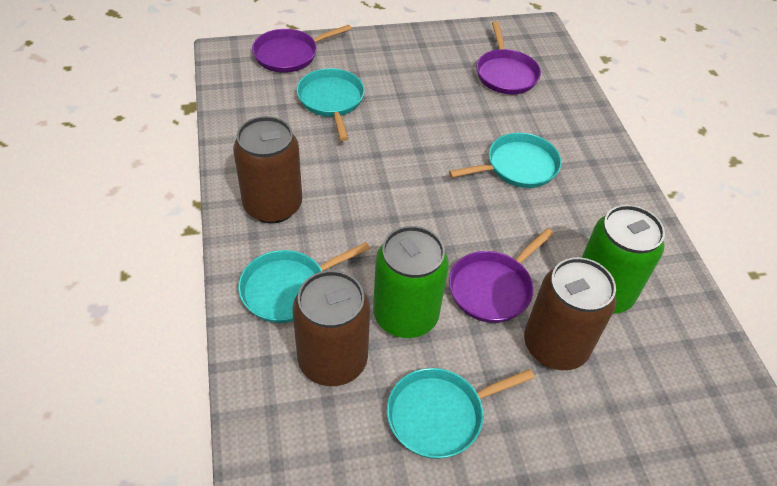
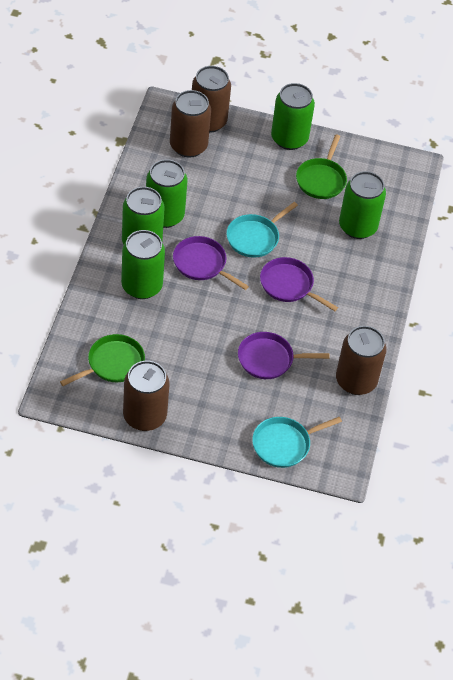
brown can: 3 -> 4
green can: 2 -> 5
green pan: 0 -> 2
turquoise pan: 4 -> 2

